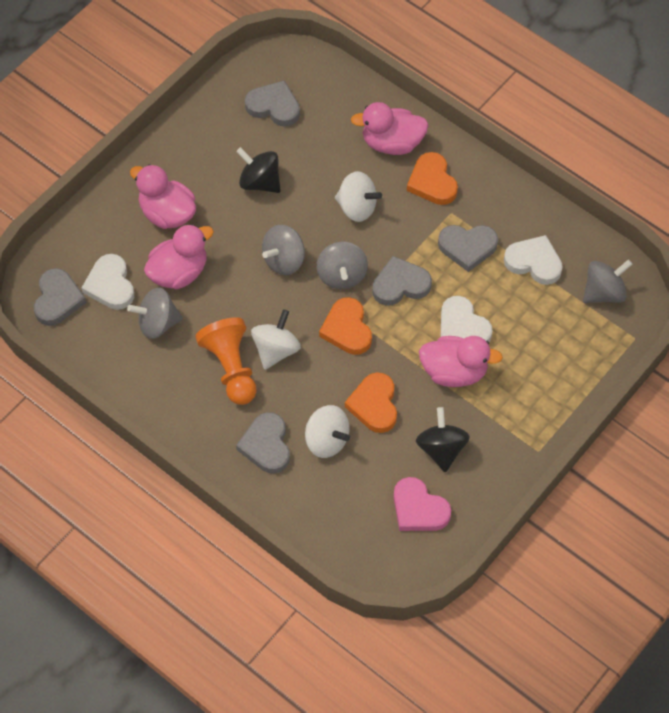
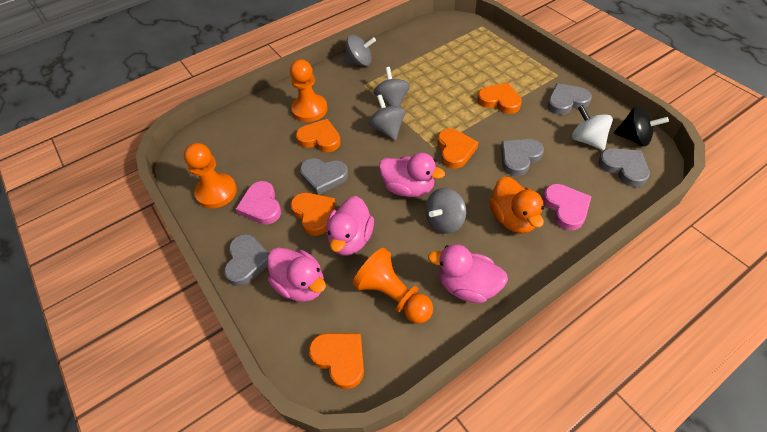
black spinning top: 2 -> 1
orange duck: 0 -> 1
orange heart: 3 -> 5
orange pawn: 1 -> 3
pink heart: 1 -> 2
white heart: 3 -> 0
white spinning top: 3 -> 1

